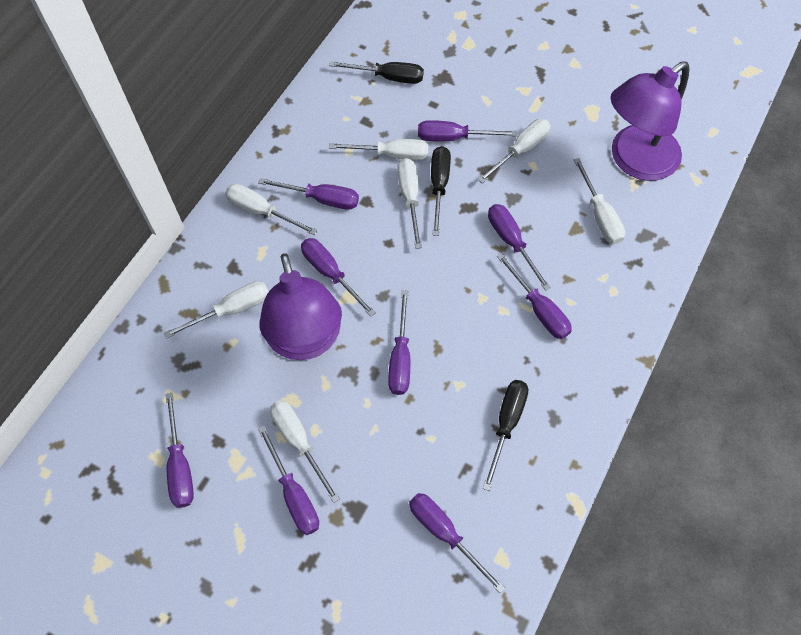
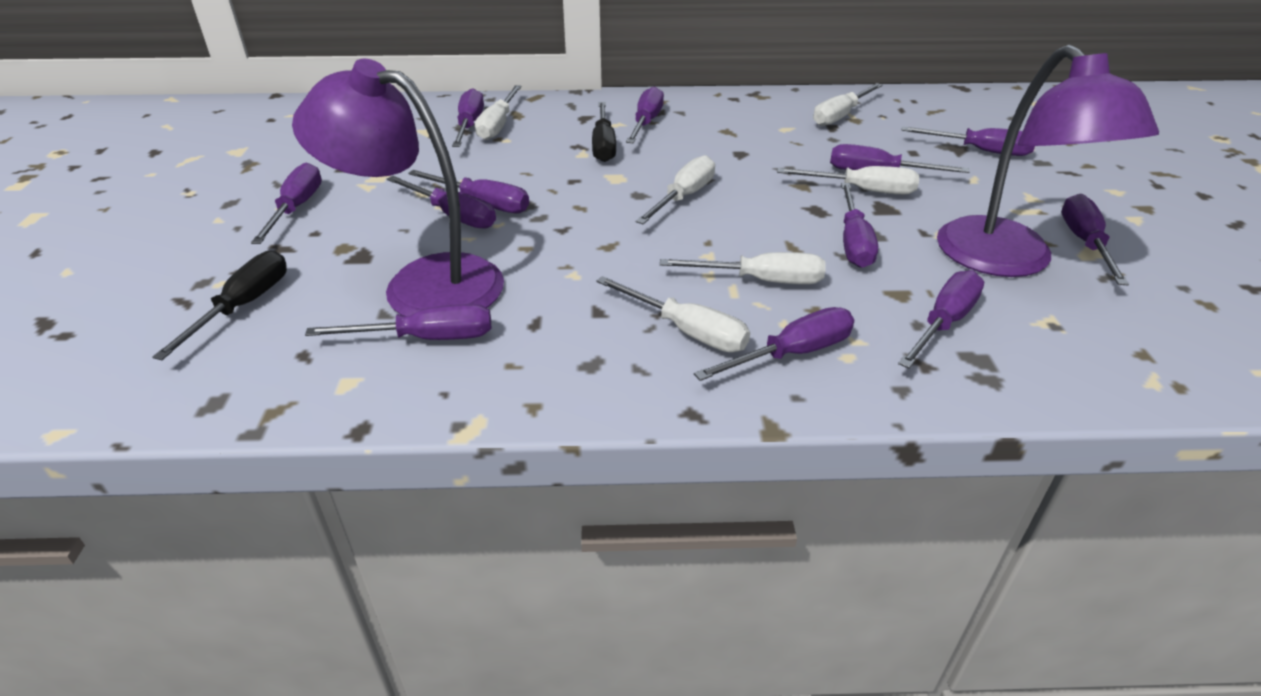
black screwdriver: 3 -> 2
purple screwdriver: 9 -> 12
white screwdriver: 7 -> 6

